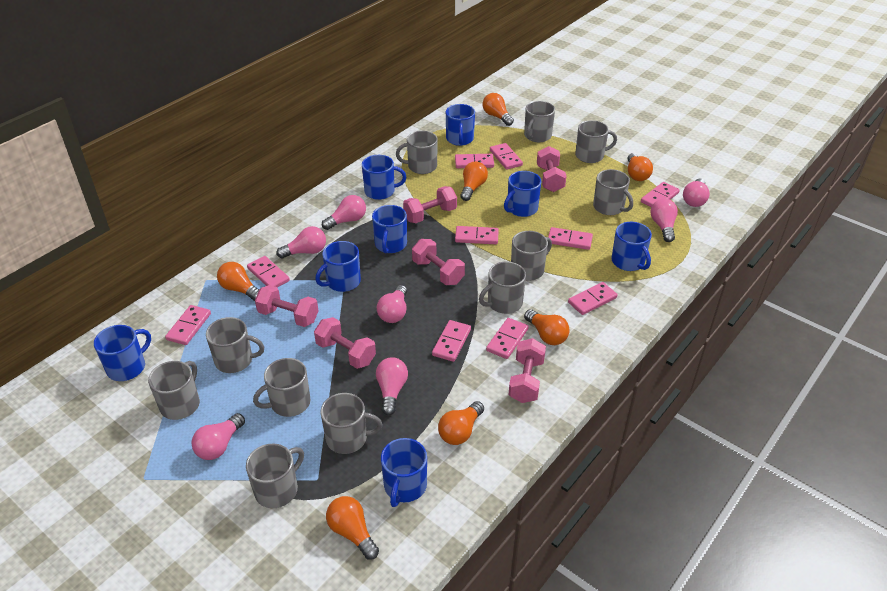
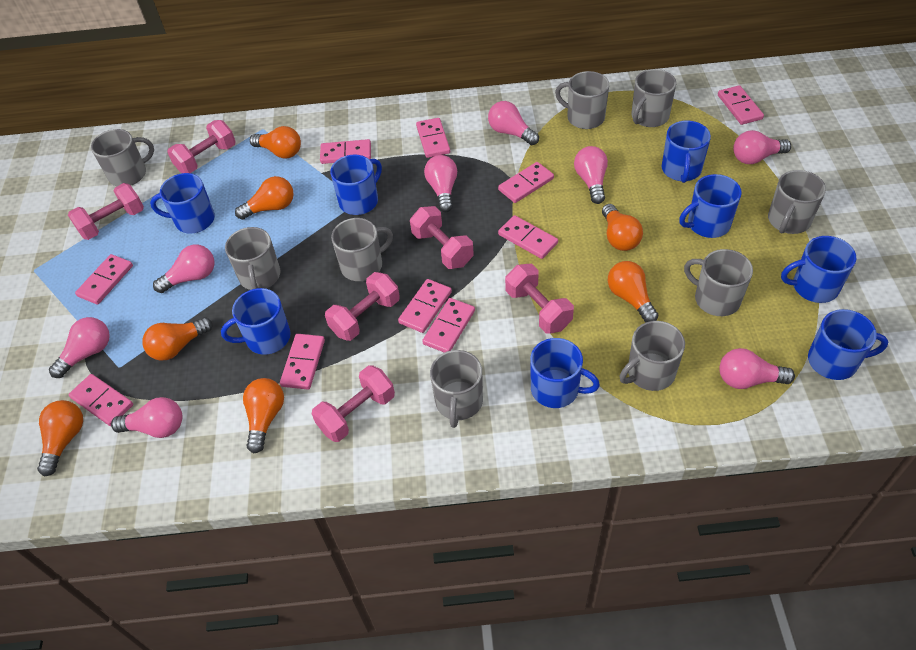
grey mug: 11 -> 9
pink light bulb: 7 -> 8

